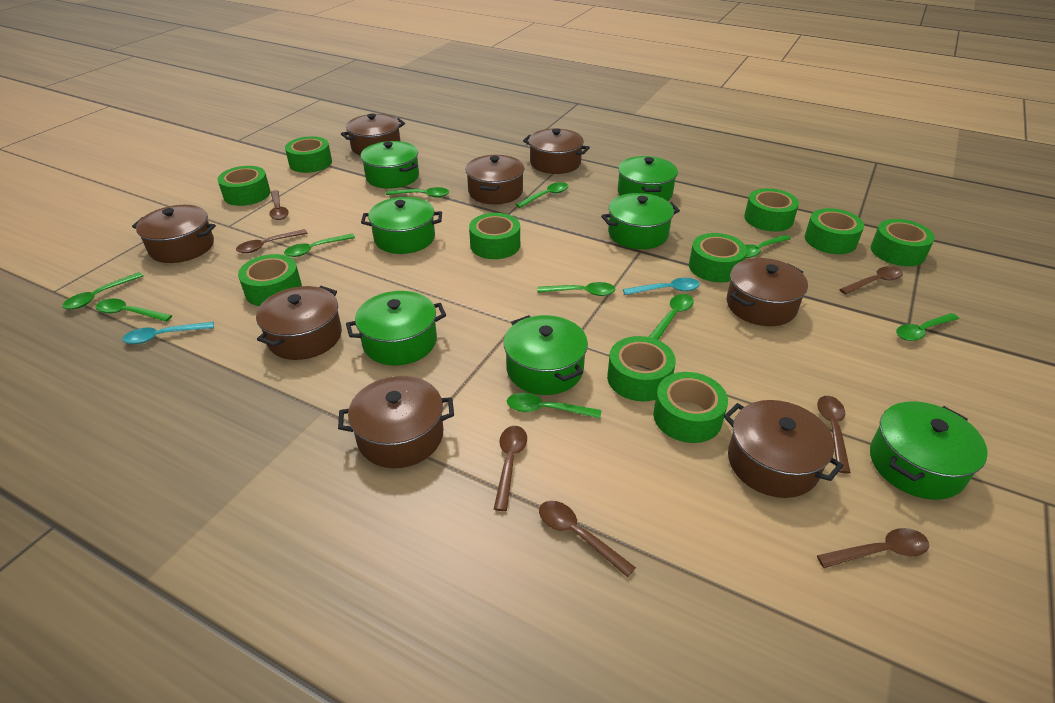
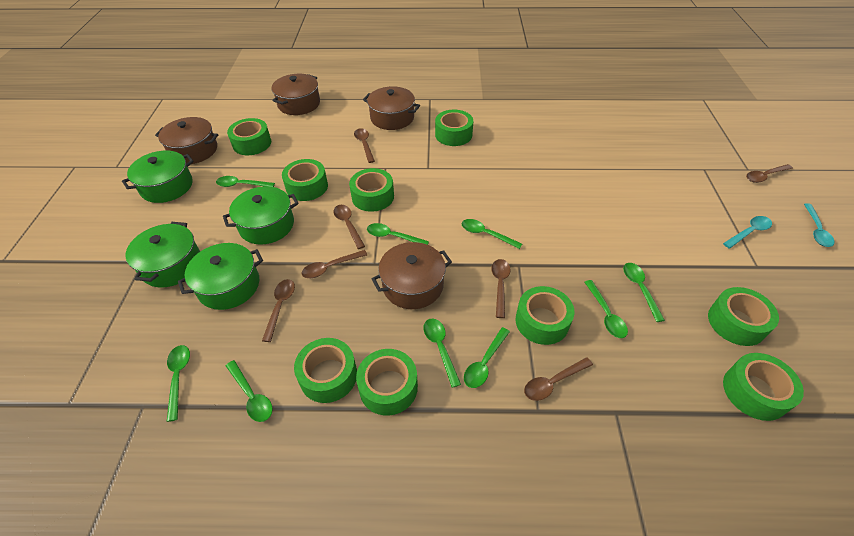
brown pot: 8 -> 4
green pot: 7 -> 4
green spoon: 10 -> 9
green tape: 10 -> 9

